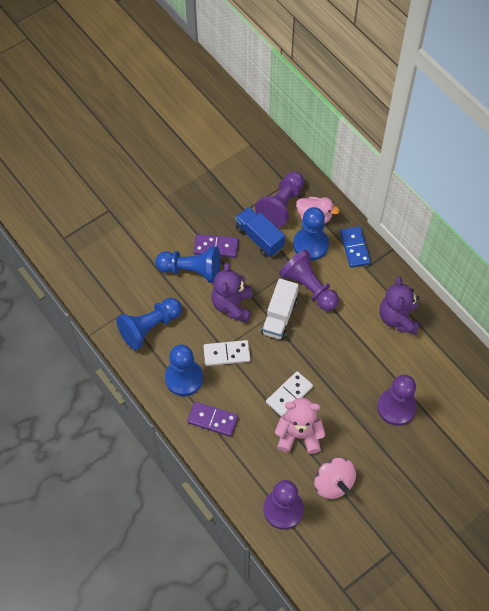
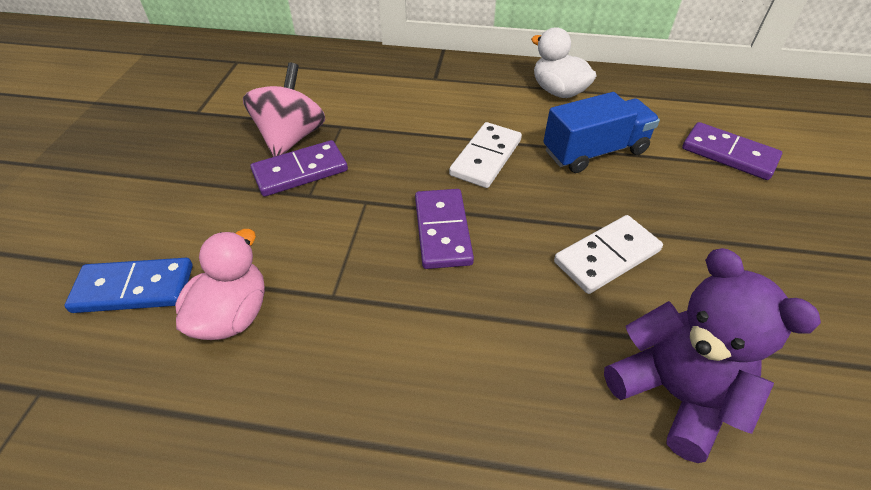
blue pawn: 4 -> 0
pink teddy bear: 1 -> 0
purple domino: 2 -> 3
purple pawn: 4 -> 0
purple teddy bear: 2 -> 1
white duck: 0 -> 1
white truck: 1 -> 0

